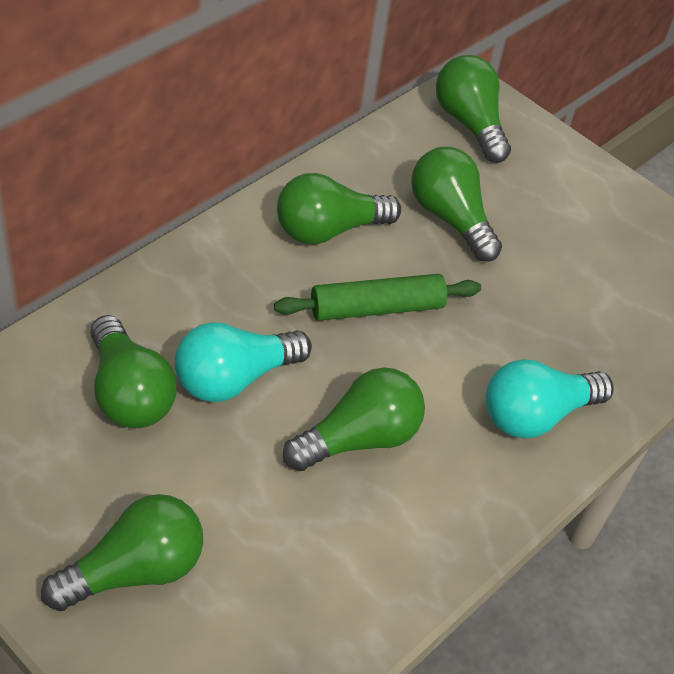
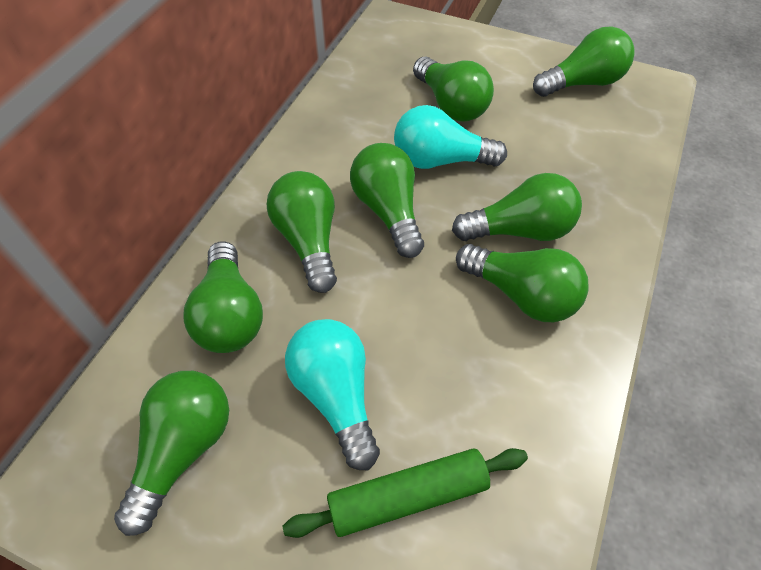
green light bulb: 6 -> 8

